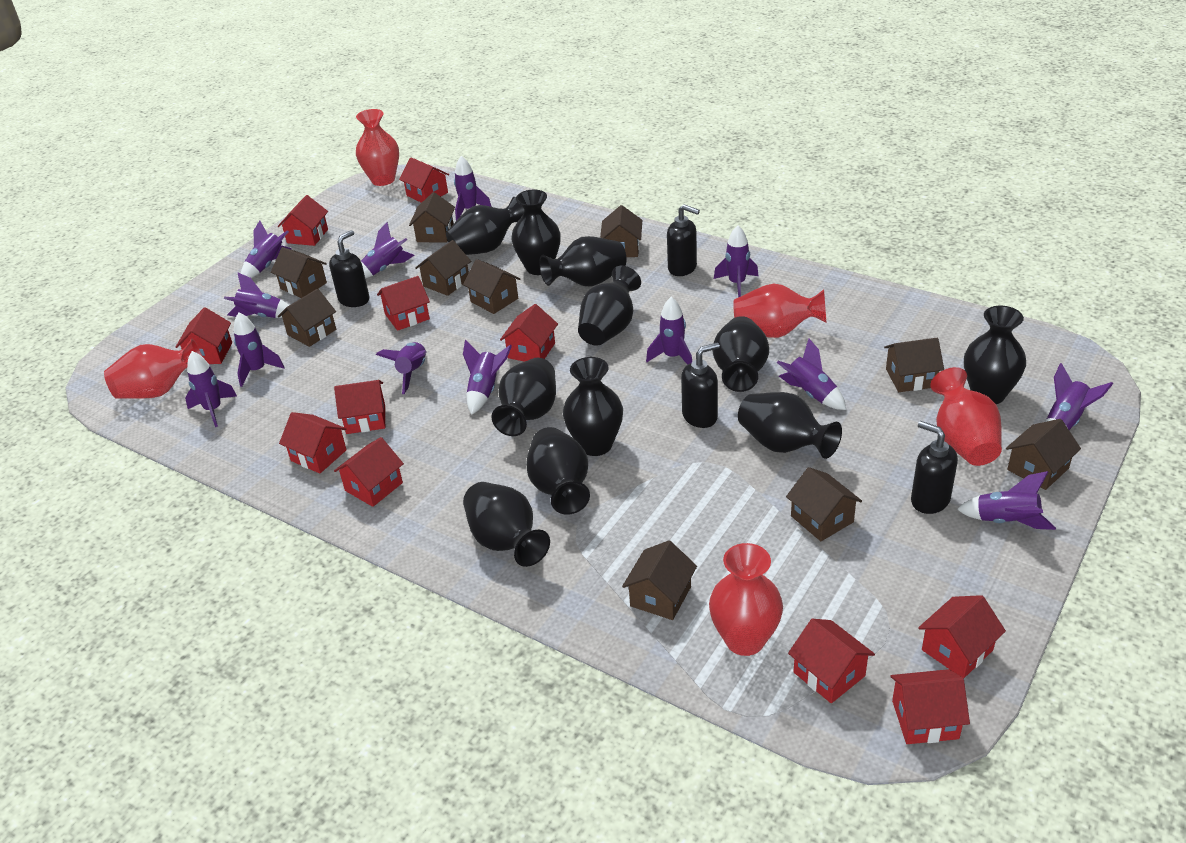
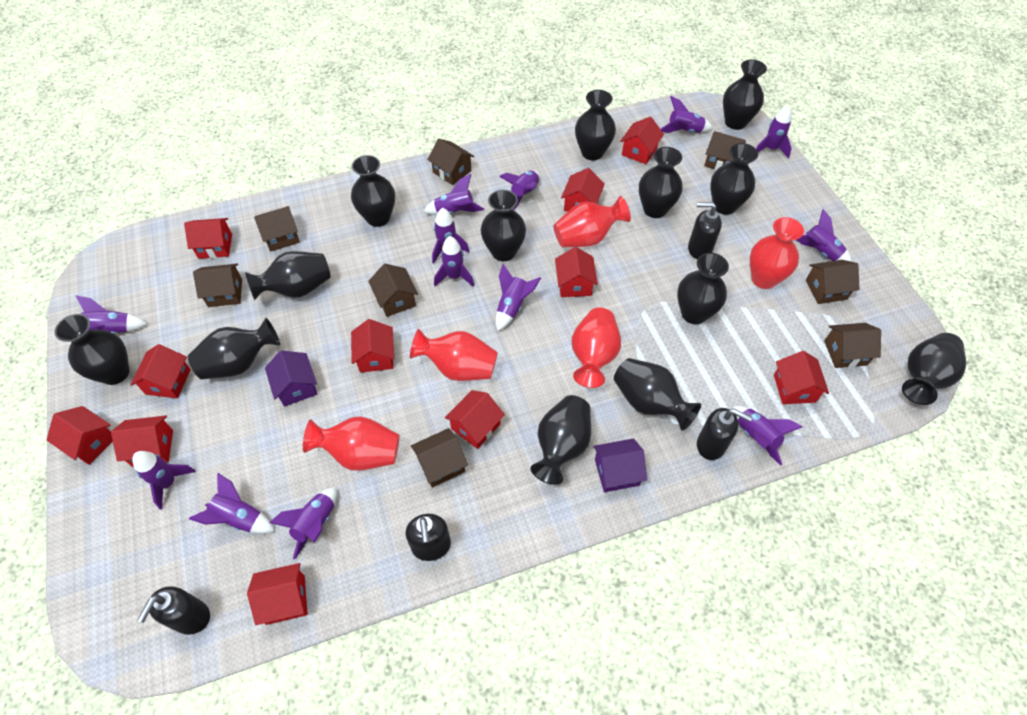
black vase: 11 -> 13
brown house: 10 -> 8
purple house: 0 -> 2

